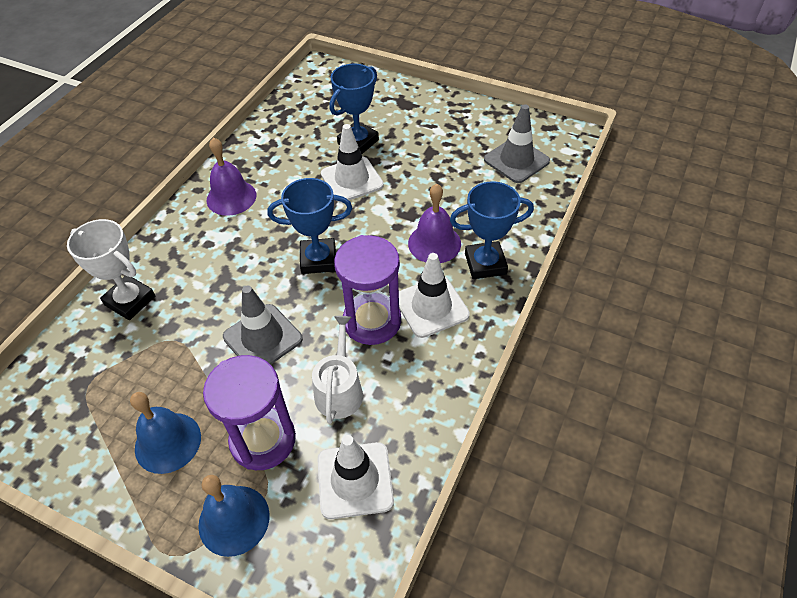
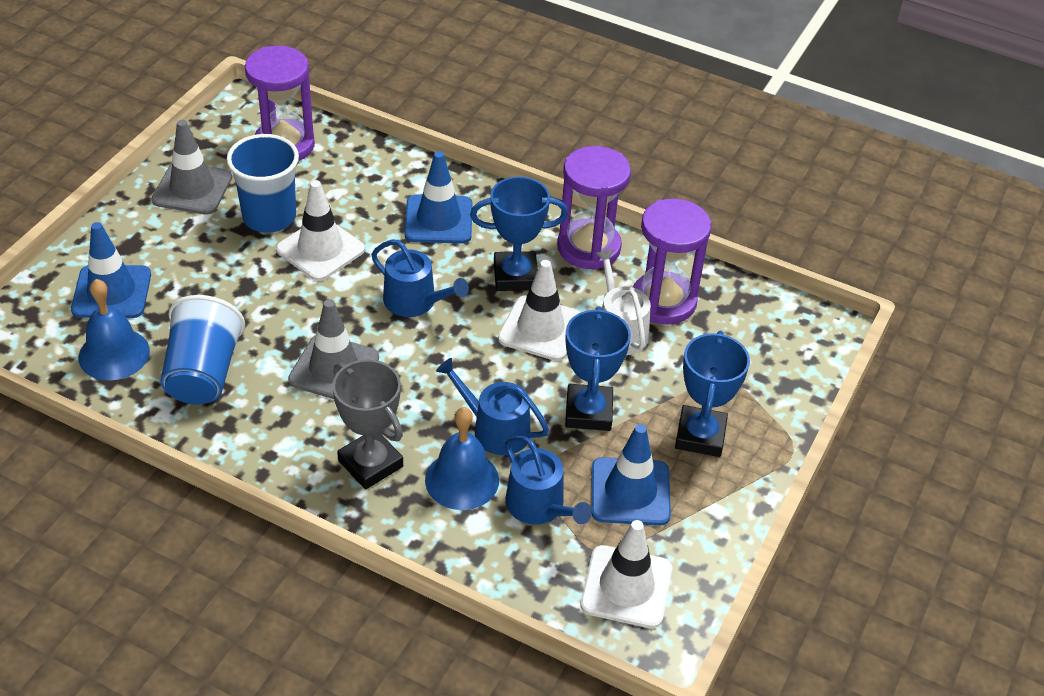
blue cup: 0 -> 2
blue traffic cone: 0 -> 3
blue watering can: 0 -> 3
grey trophy: 0 -> 1
purple bell: 2 -> 0
purple hourglass: 2 -> 3
white trophy: 1 -> 0

